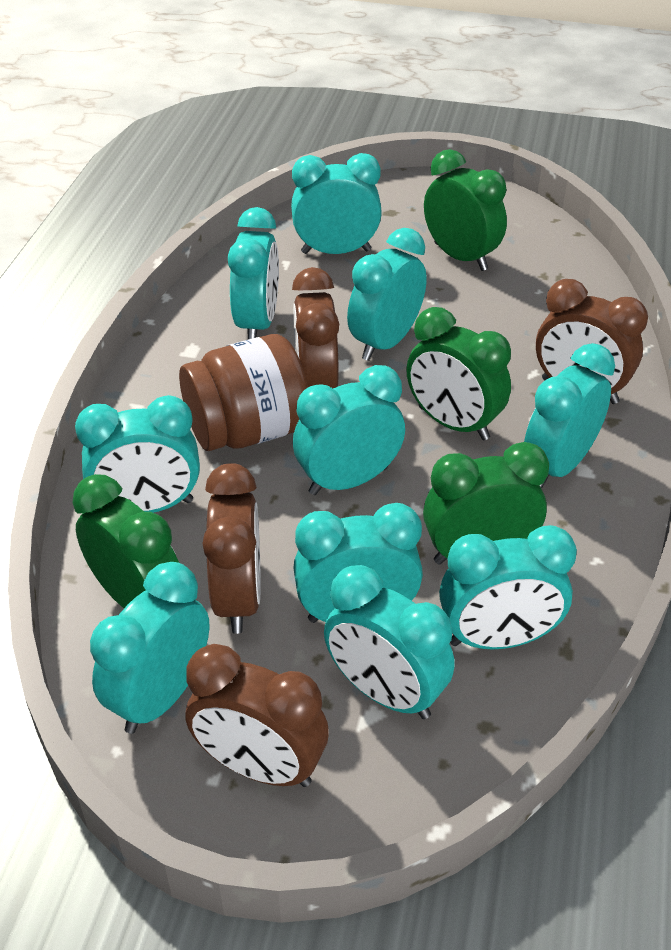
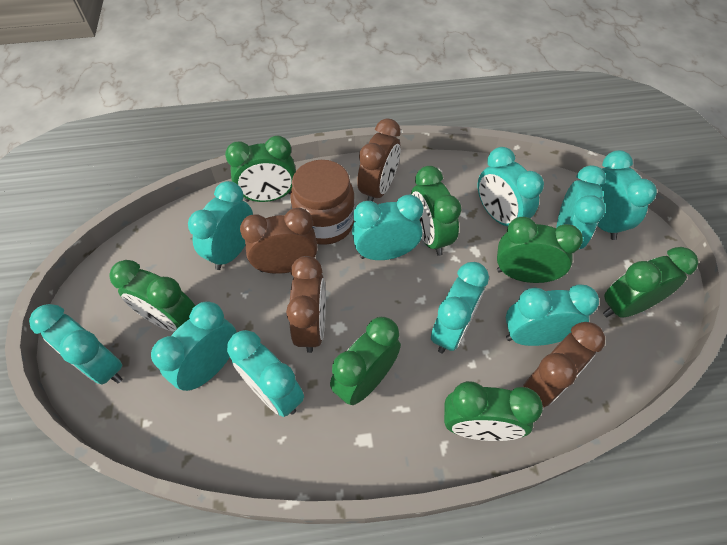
green clock: 4 -> 7

